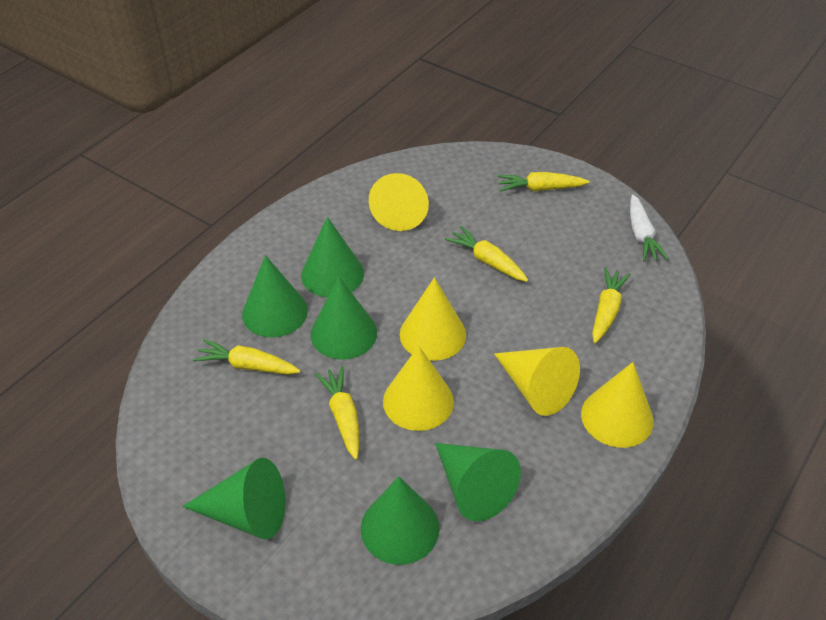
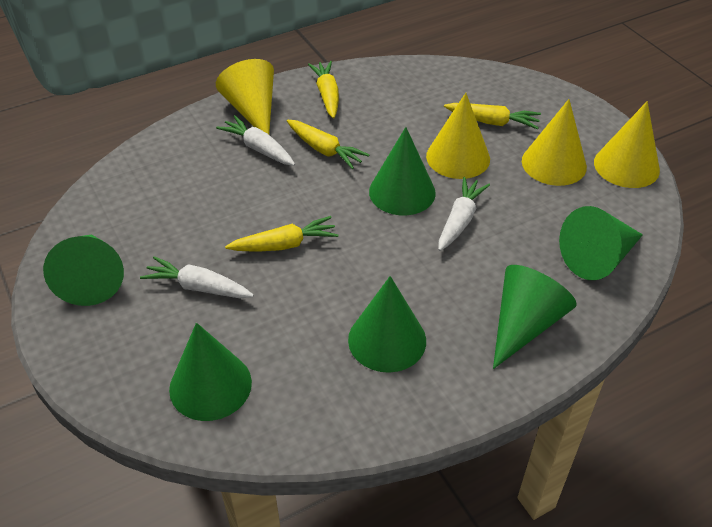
white carrot: 1 -> 3
yellow carrot: 5 -> 4
yellow cone: 5 -> 4

